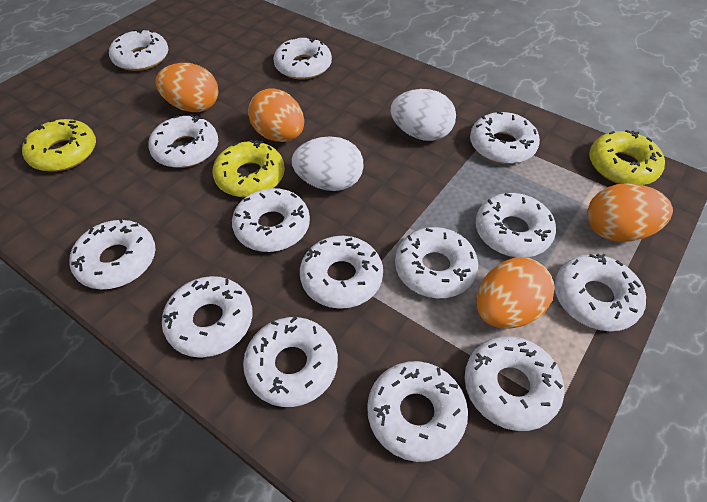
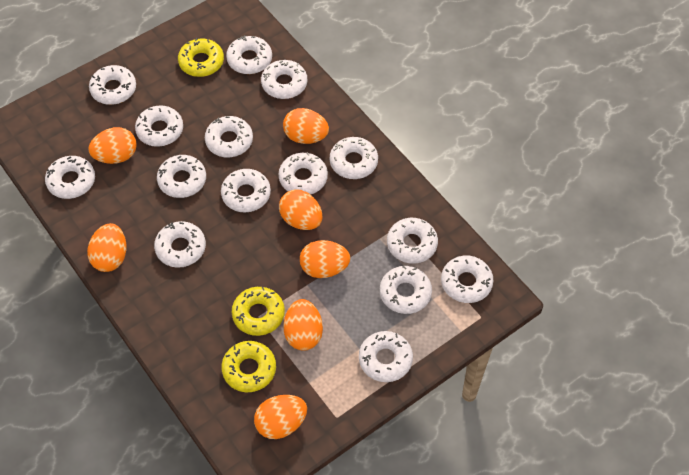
orange egg: 4 -> 7
white donut: 14 -> 15
white egg: 2 -> 0

